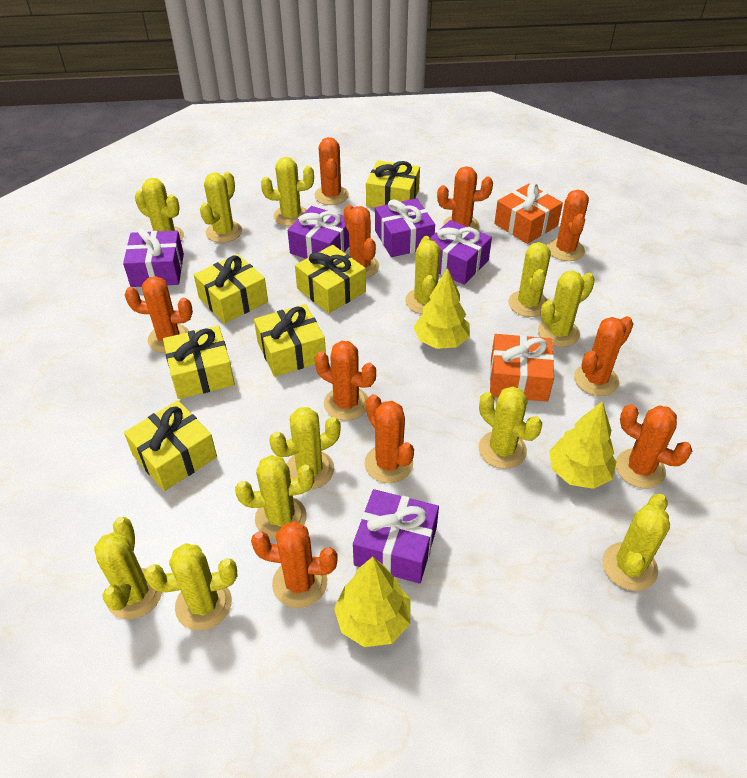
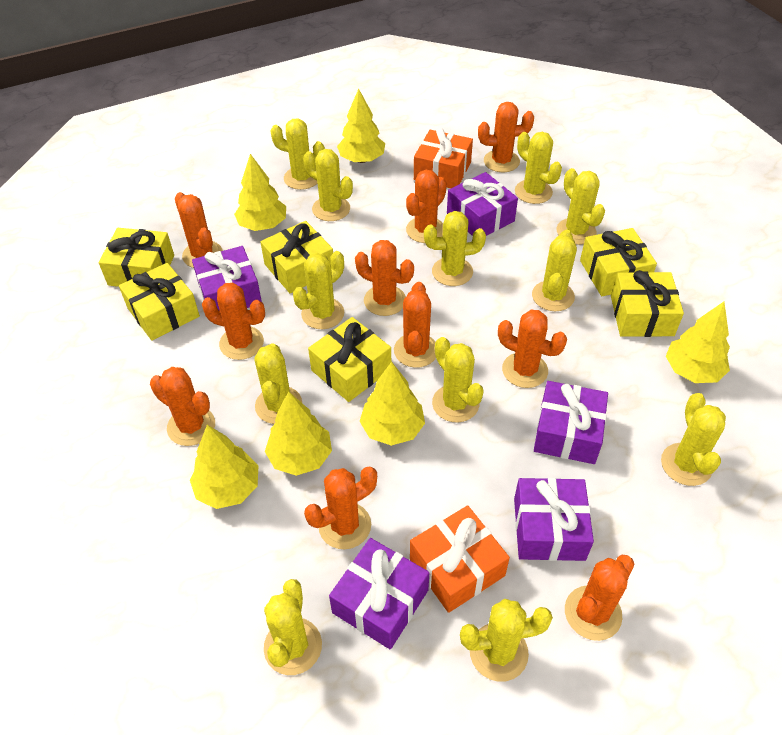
yellow tree: 3 -> 6

